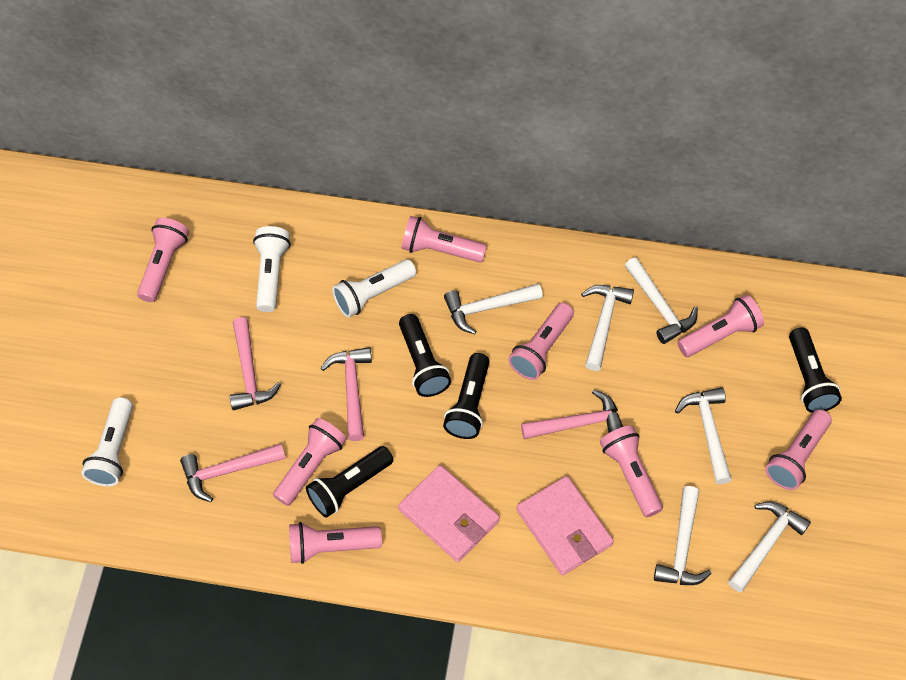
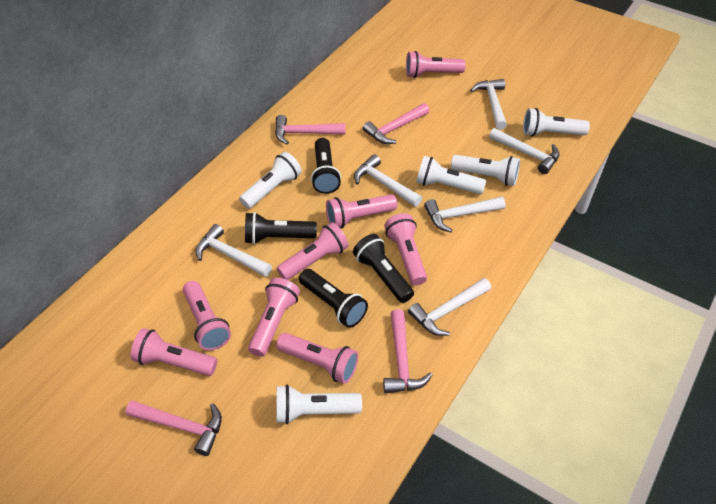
pink wallet: 2 -> 0
white flashlight: 3 -> 5

